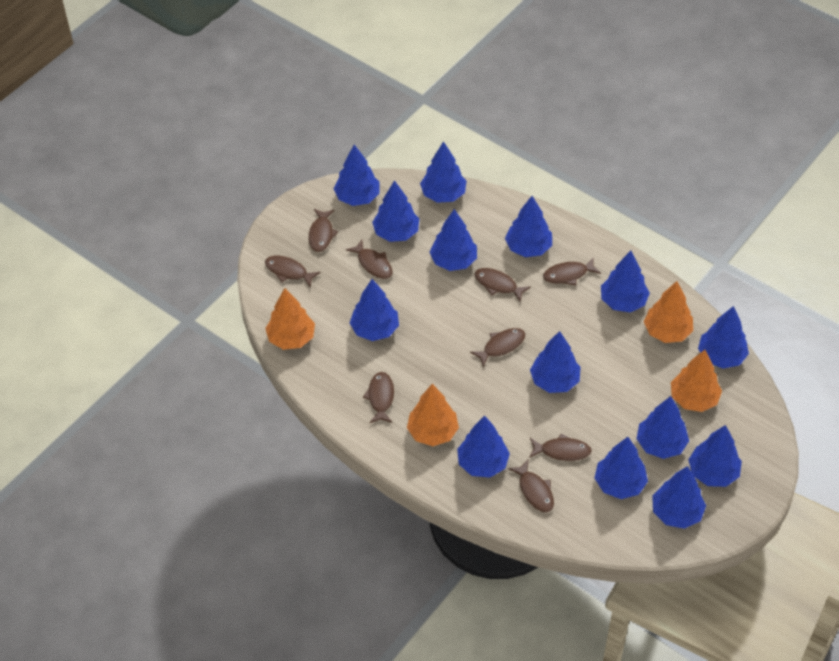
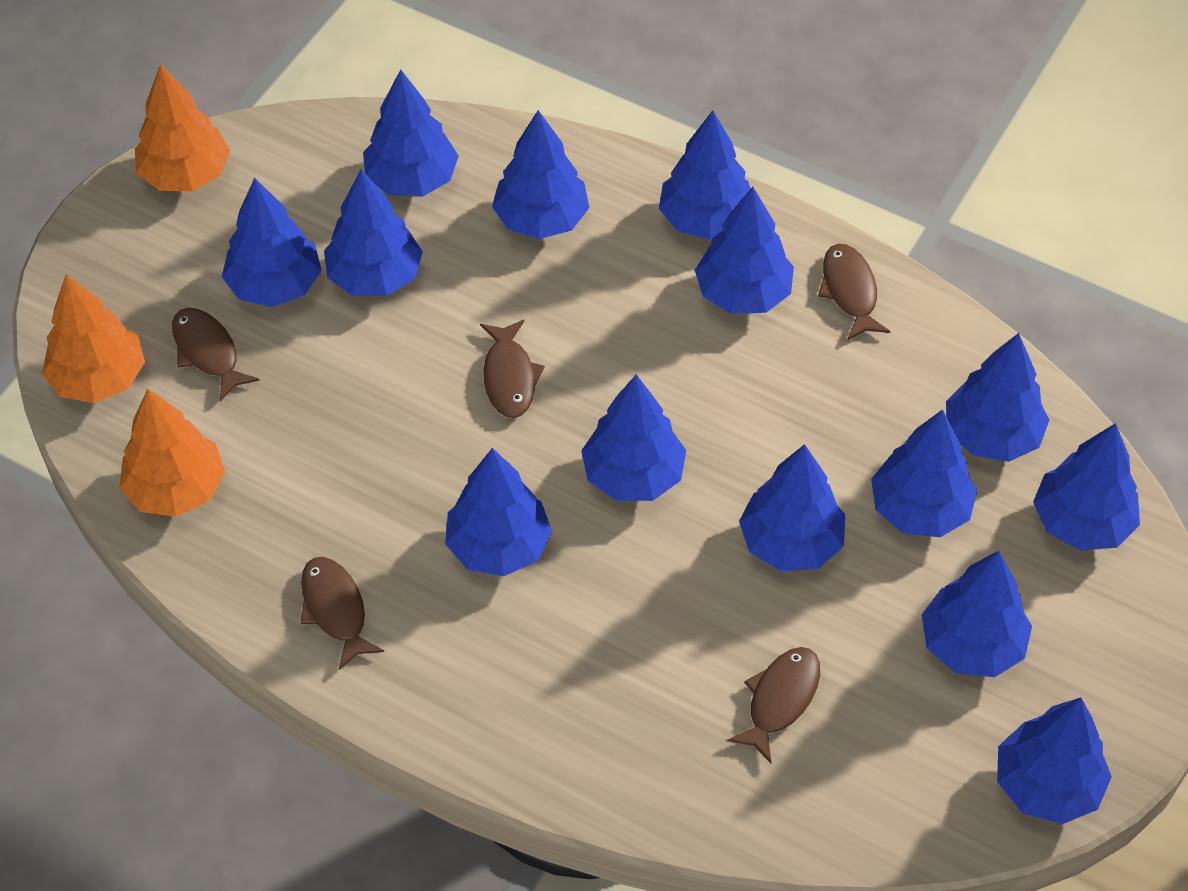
brown fish: 9 -> 5
orange tree: 4 -> 3

